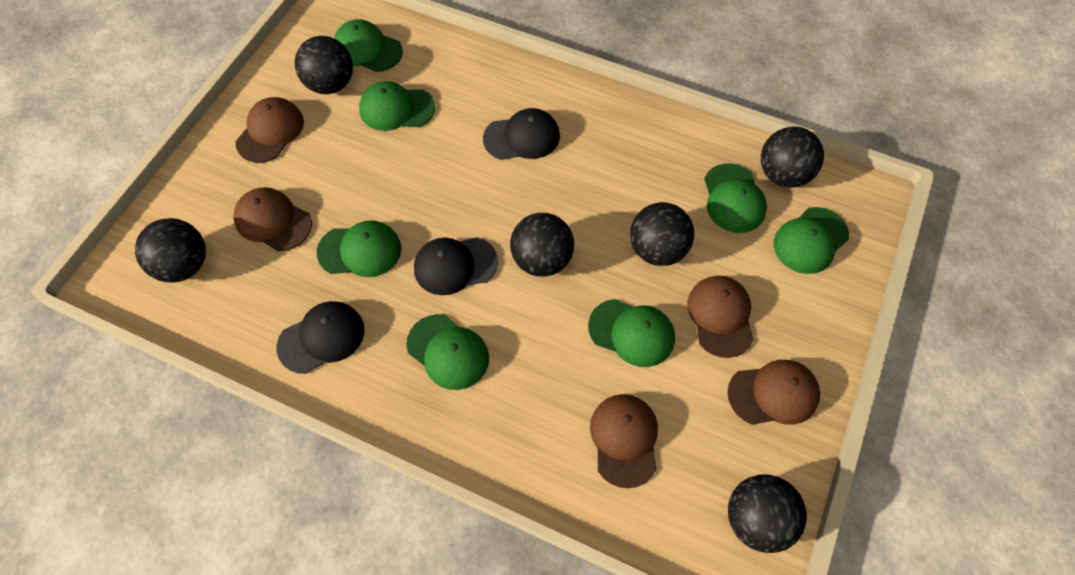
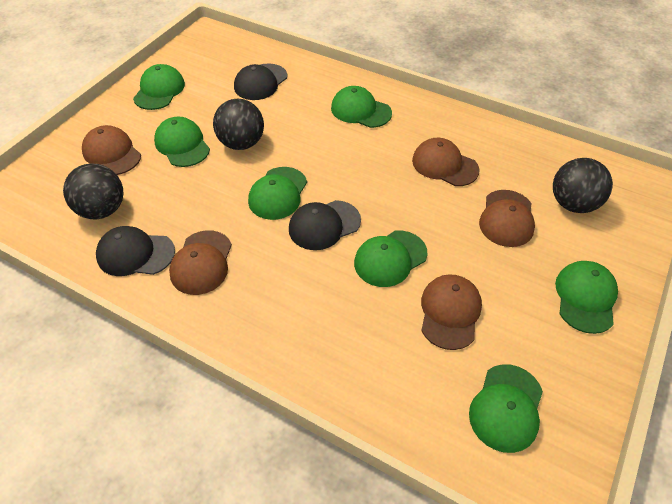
black ball: 6 -> 3

